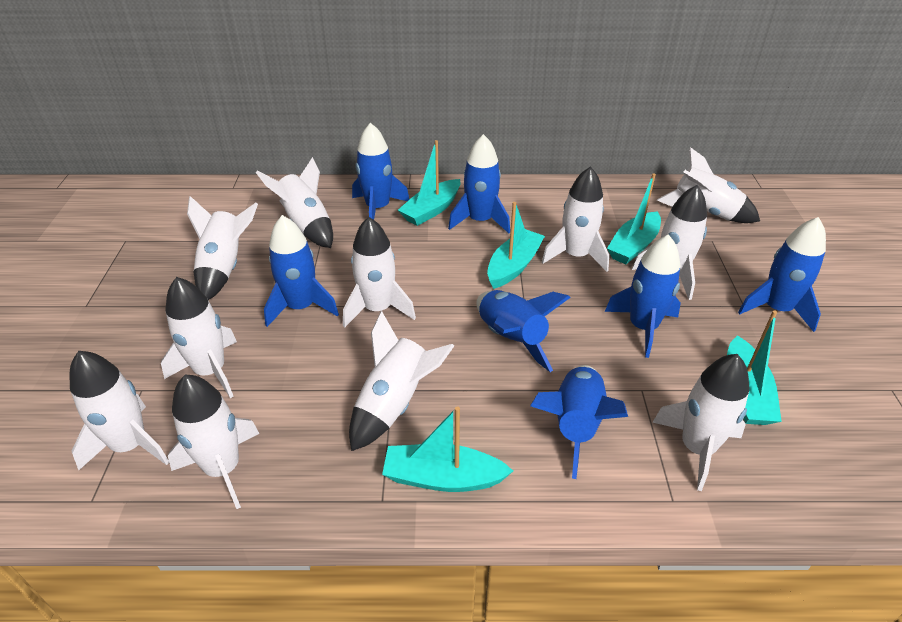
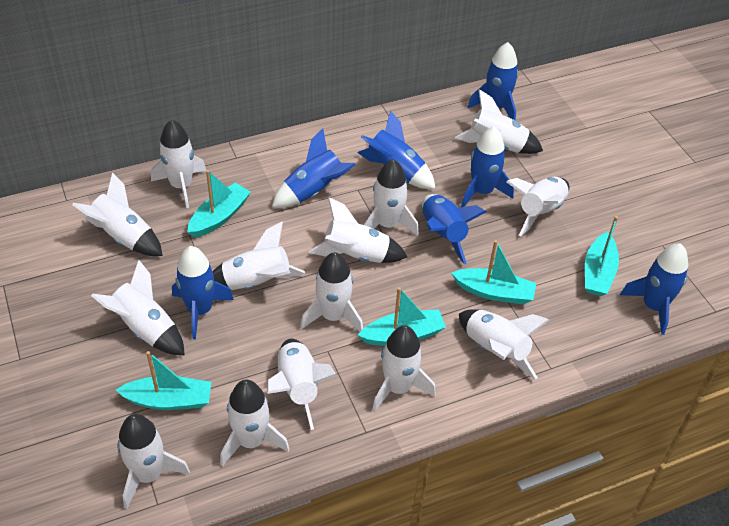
white rocket: 11 -> 14

